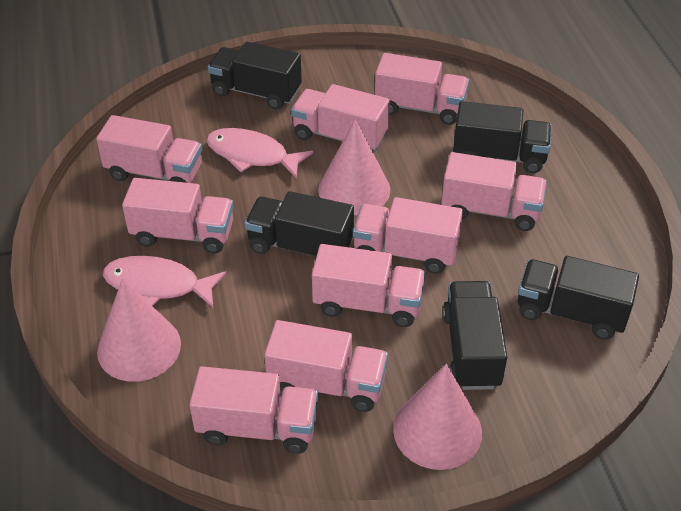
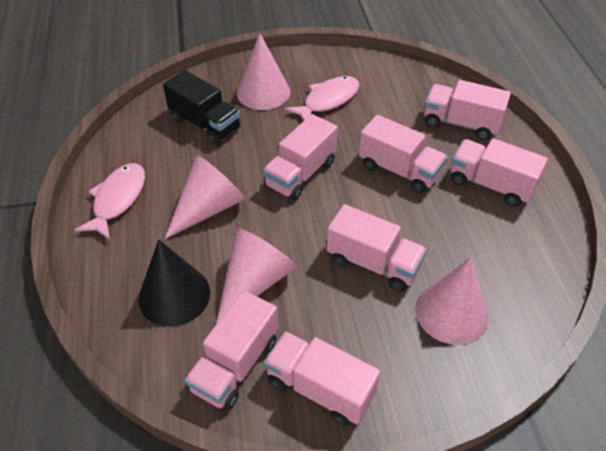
black cone: 0 -> 1
black truck: 5 -> 1
pink cone: 3 -> 4
pink truck: 9 -> 7

